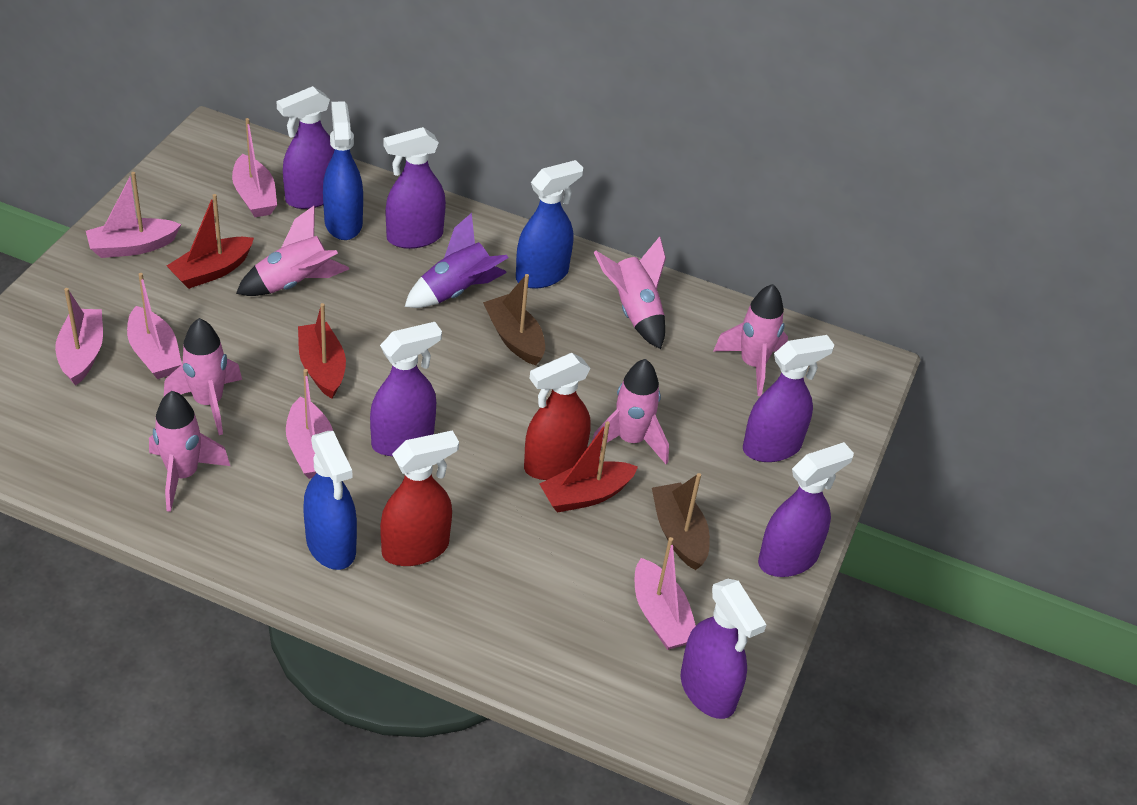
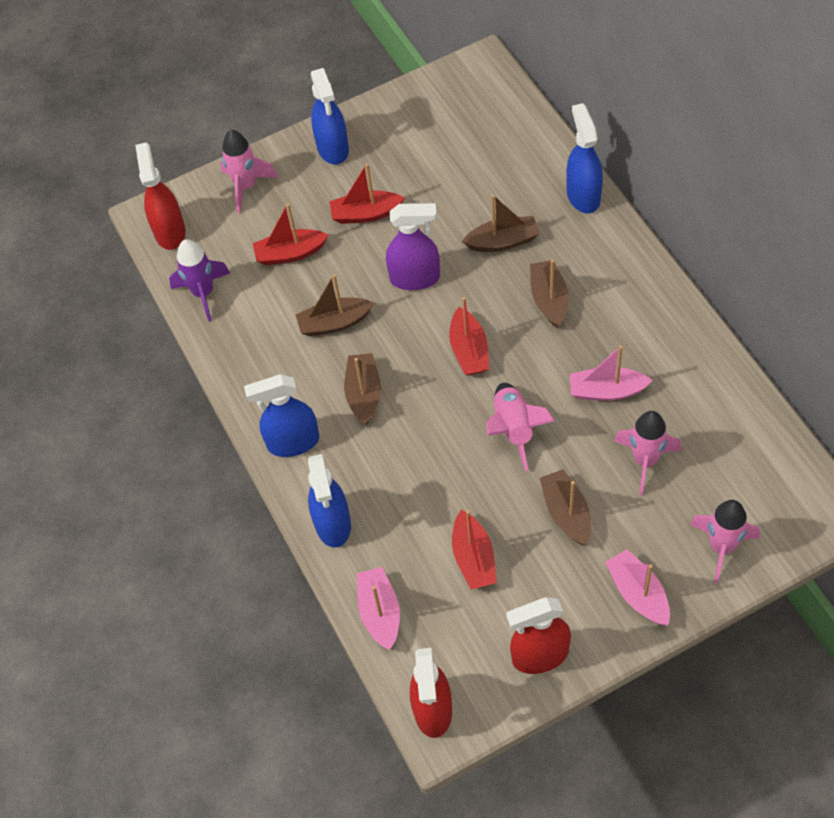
blue spray bottle: 3 -> 4
brown boat: 2 -> 5
pink boat: 6 -> 3
pink rocket: 6 -> 4
purple spray bottle: 6 -> 1
red boat: 3 -> 4
red spray bottle: 2 -> 3

